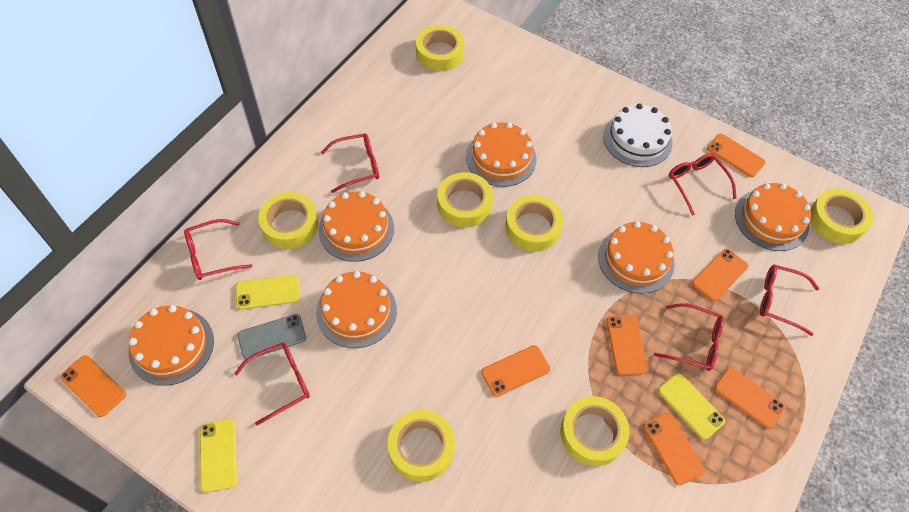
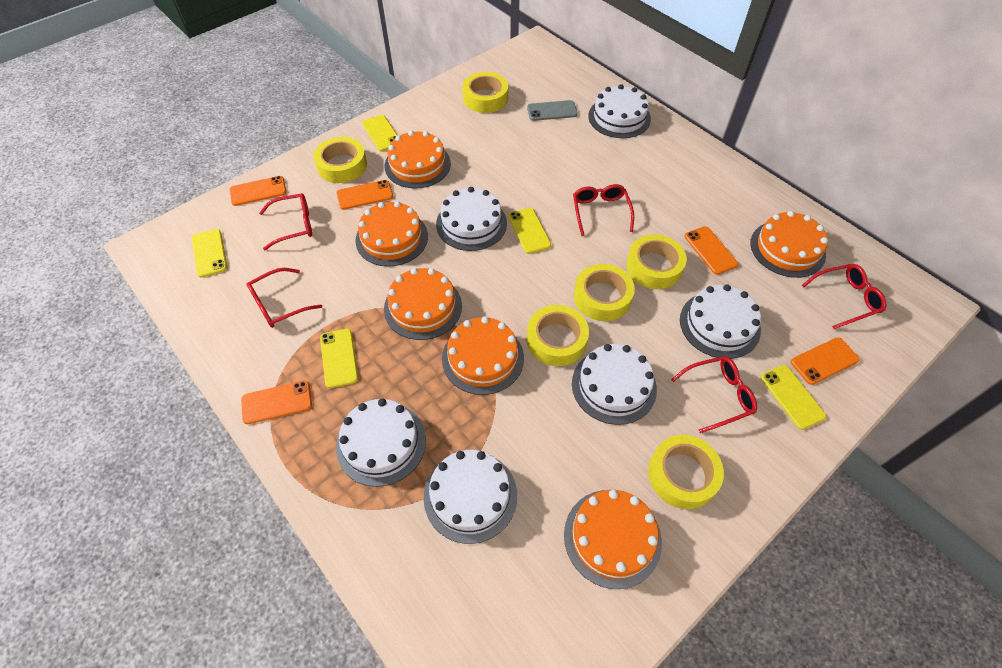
orange phone: 7 -> 5
red glasses: 6 -> 5
white cake: 1 -> 6
yellow phone: 3 -> 5
yellow tape: 7 -> 6

